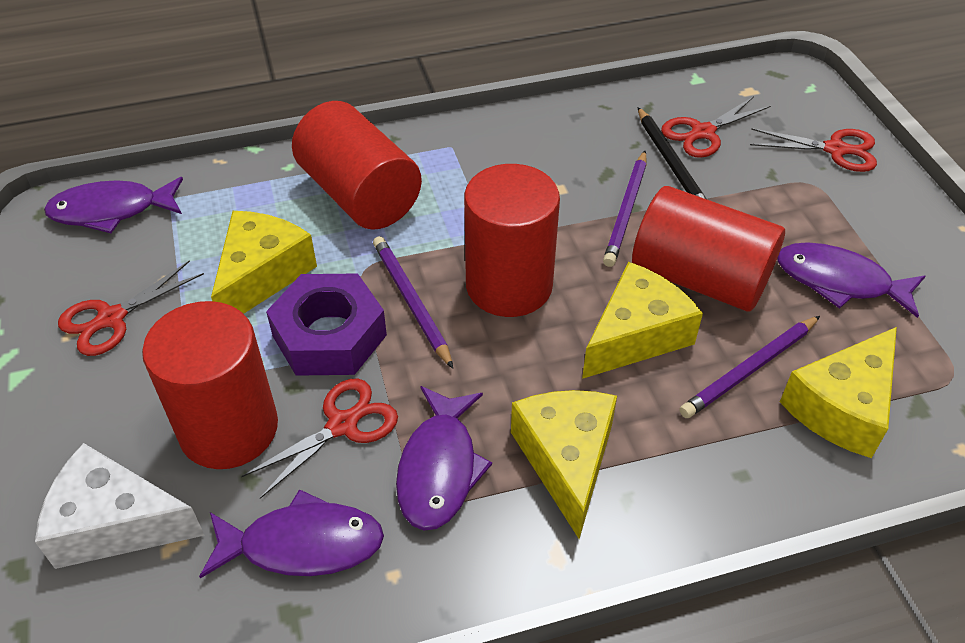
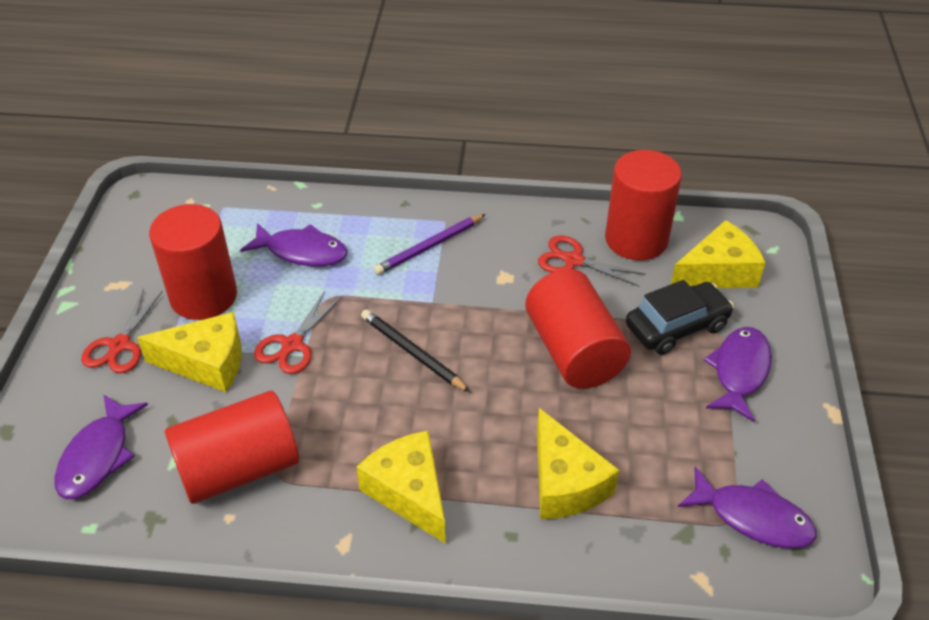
black car: 0 -> 1
purple nut: 1 -> 0
purple pencil: 3 -> 1
red scissors: 4 -> 3
white cheese: 1 -> 0

